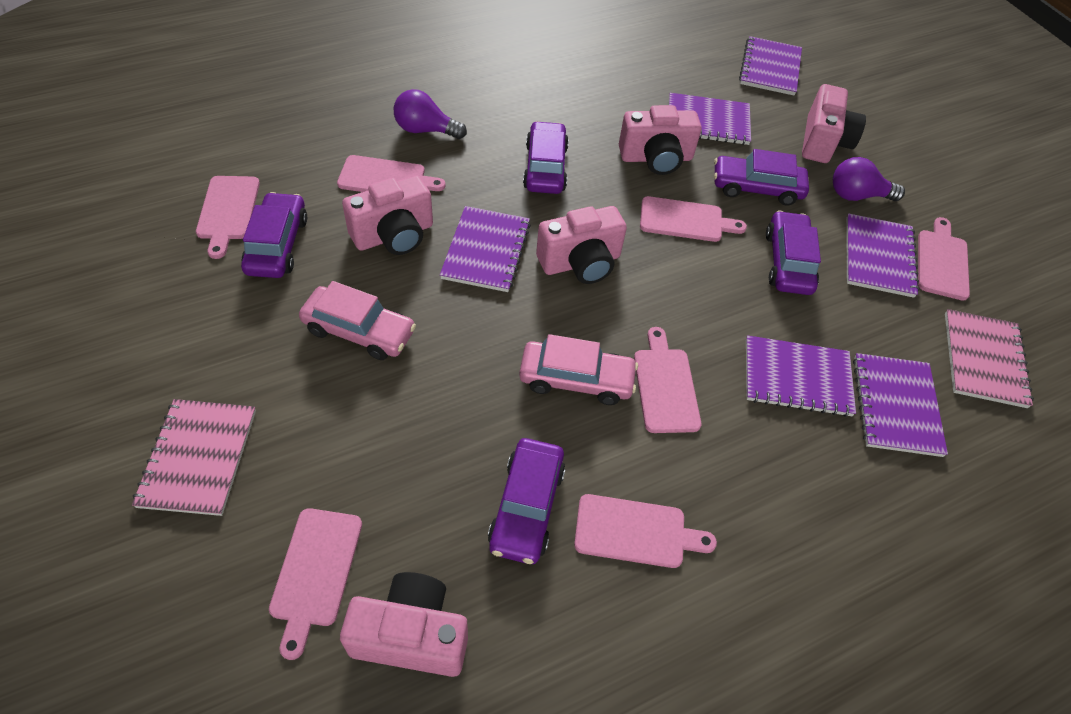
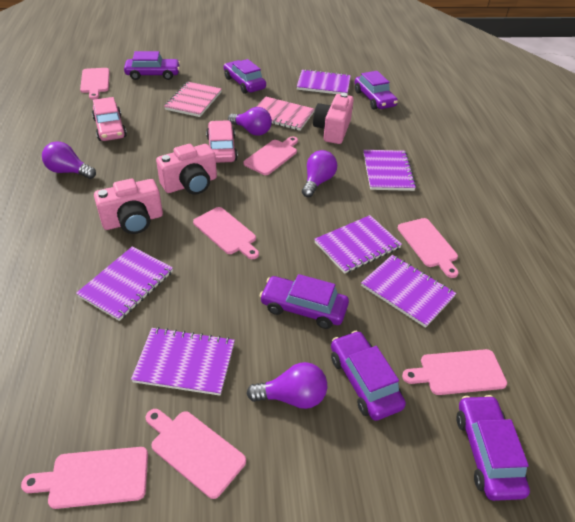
pink camera: 5 -> 3
purple car: 5 -> 6
purple light bulb: 2 -> 4

